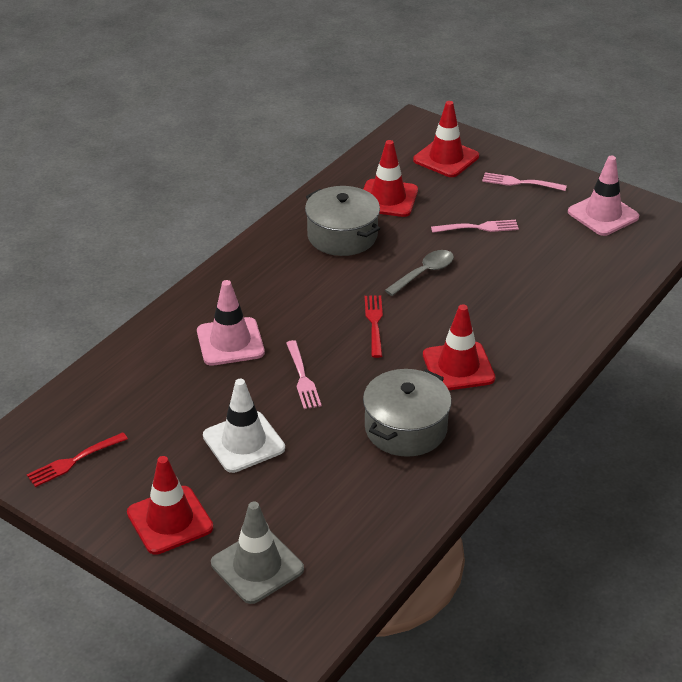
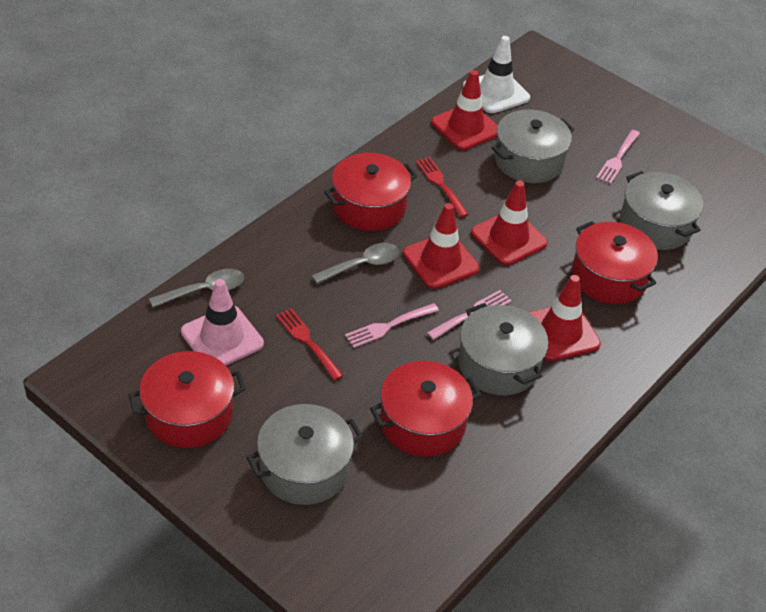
grey pot: 2 -> 4
grey spoon: 1 -> 2
grey traffic cone: 1 -> 0
pink traffic cone: 2 -> 1
red pot: 0 -> 4

